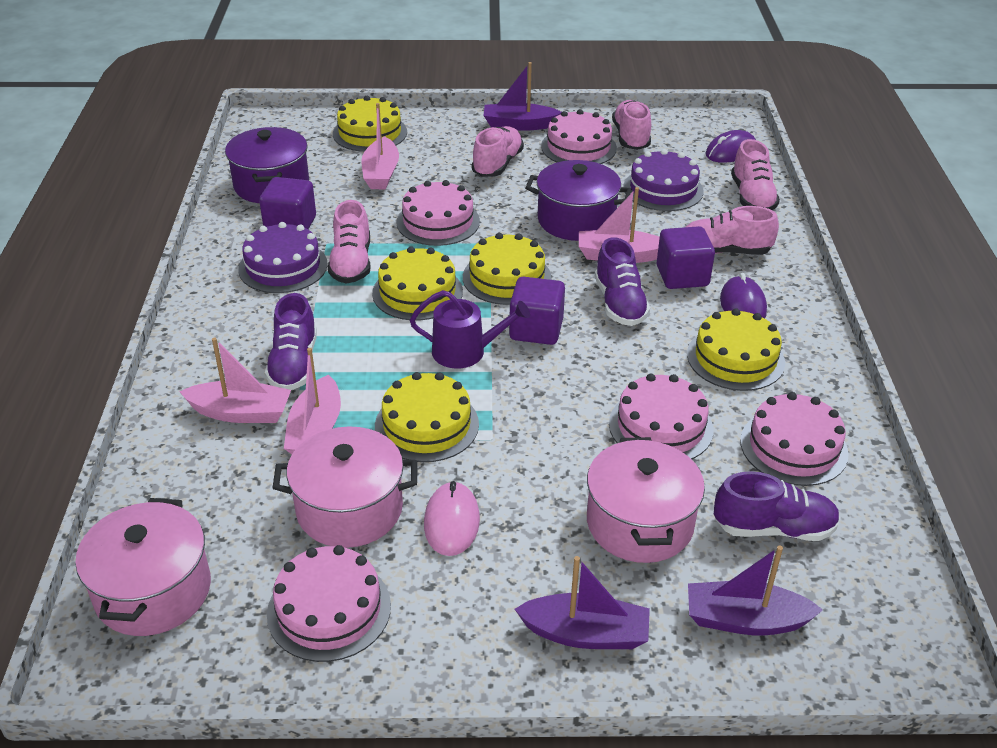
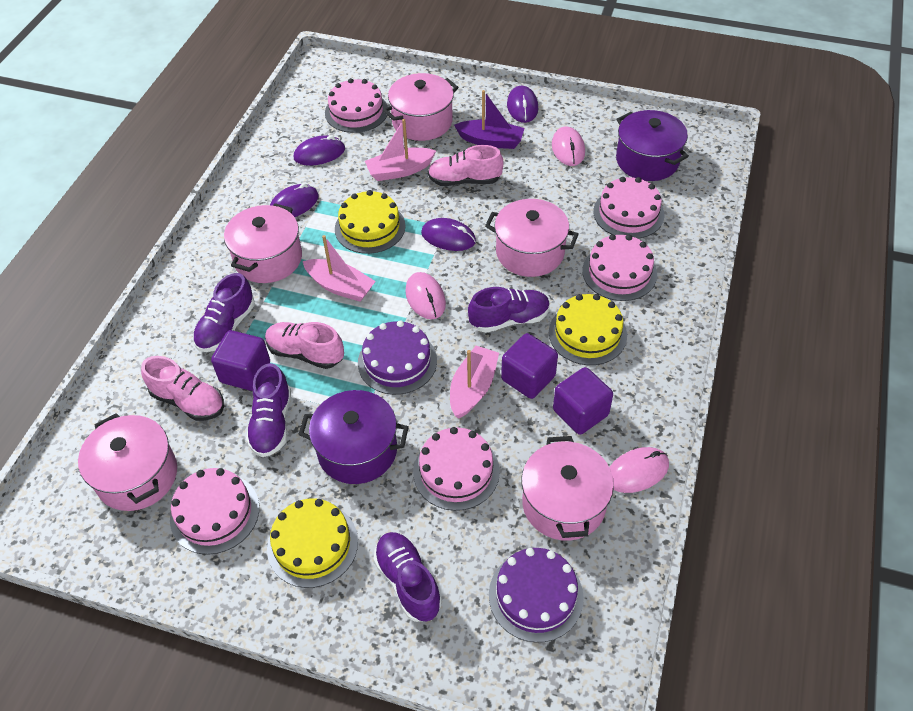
pink boat: 4 -> 3
pink mouse: 1 -> 3
pink pot: 3 -> 5
pink shoe: 5 -> 3
purple boat: 3 -> 1
purple mouse: 2 -> 4
purple shoe: 3 -> 4
purple watering can: 1 -> 0
yellow cake: 5 -> 3

